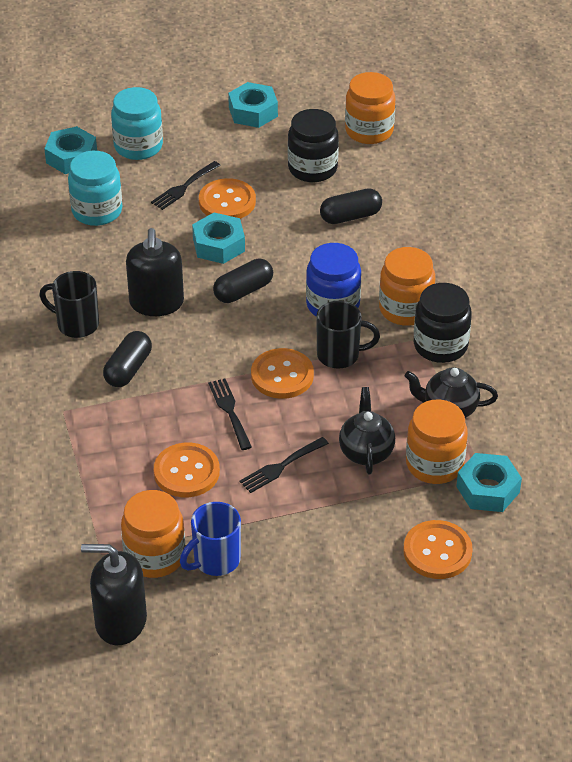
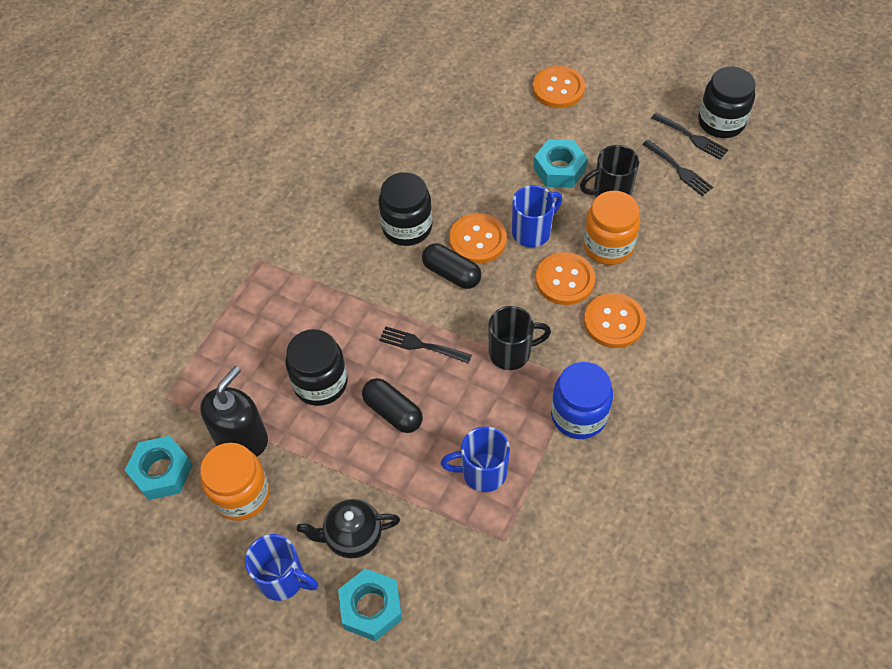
black capsule: 3 -> 2
black jar: 2 -> 3
black soap dispenser: 2 -> 1
black teapot: 2 -> 1
blue mug: 1 -> 3
orange jar: 4 -> 2
turquoise jar: 2 -> 0
turquoise nut: 4 -> 3

